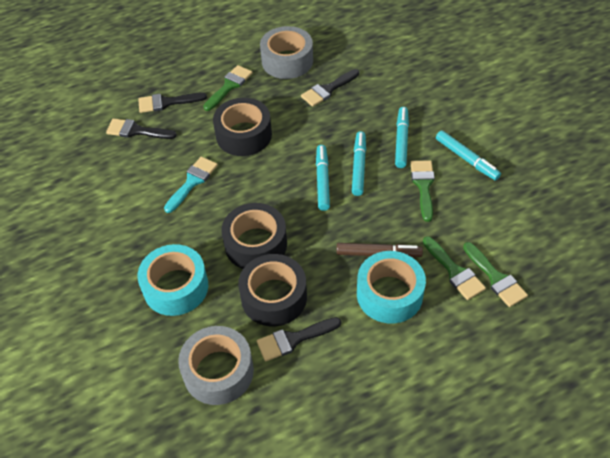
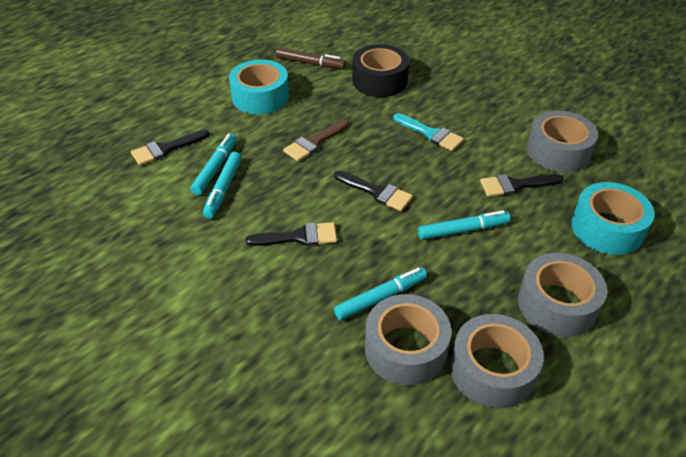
black tape: 3 -> 1
brown brush: 0 -> 1
green brush: 4 -> 0
grey tape: 2 -> 4

